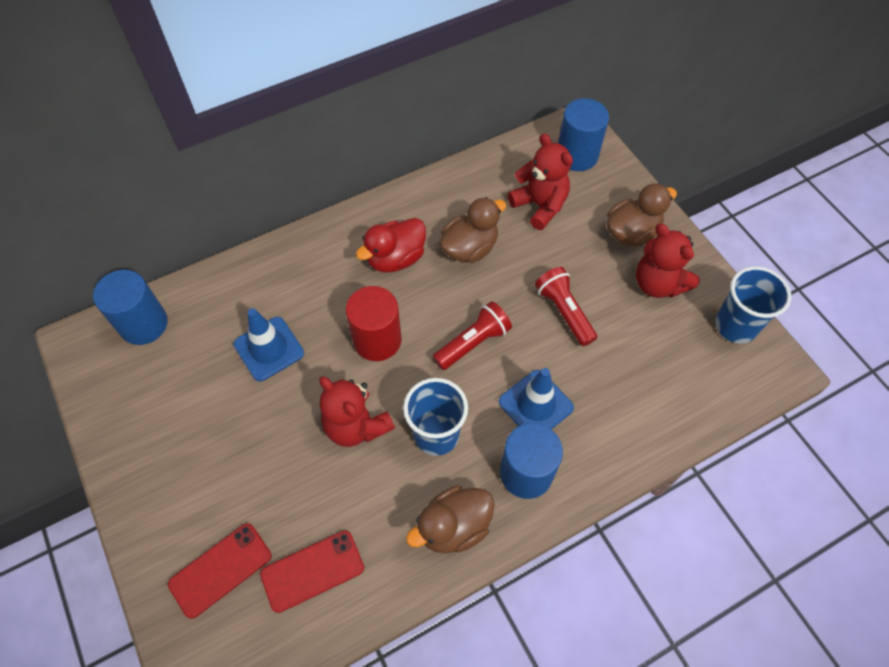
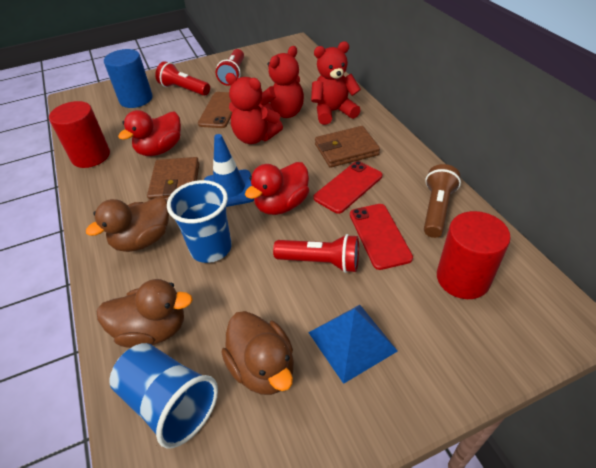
blue cylinder: 3 -> 1
blue pyramid: 0 -> 1
blue traffic cone: 2 -> 1
brown flashlight: 0 -> 1
brown phone: 0 -> 1
brown wallet: 0 -> 2
red cylinder: 1 -> 2
red duck: 1 -> 2
red flashlight: 2 -> 3

